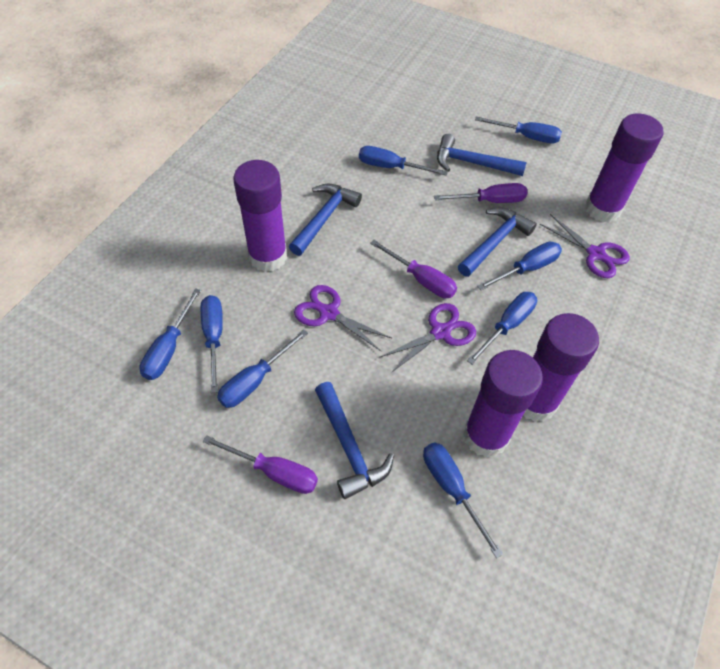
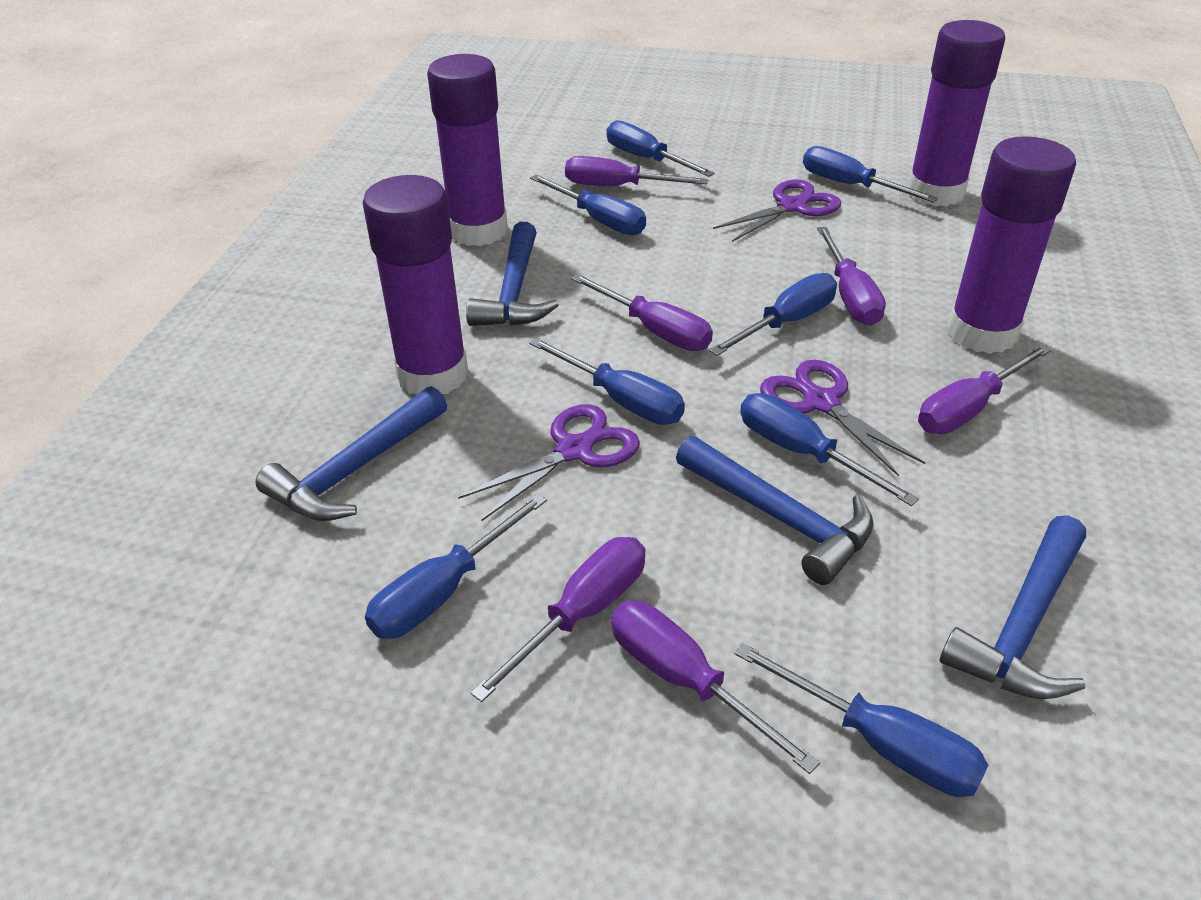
purple screwdriver: 3 -> 6

